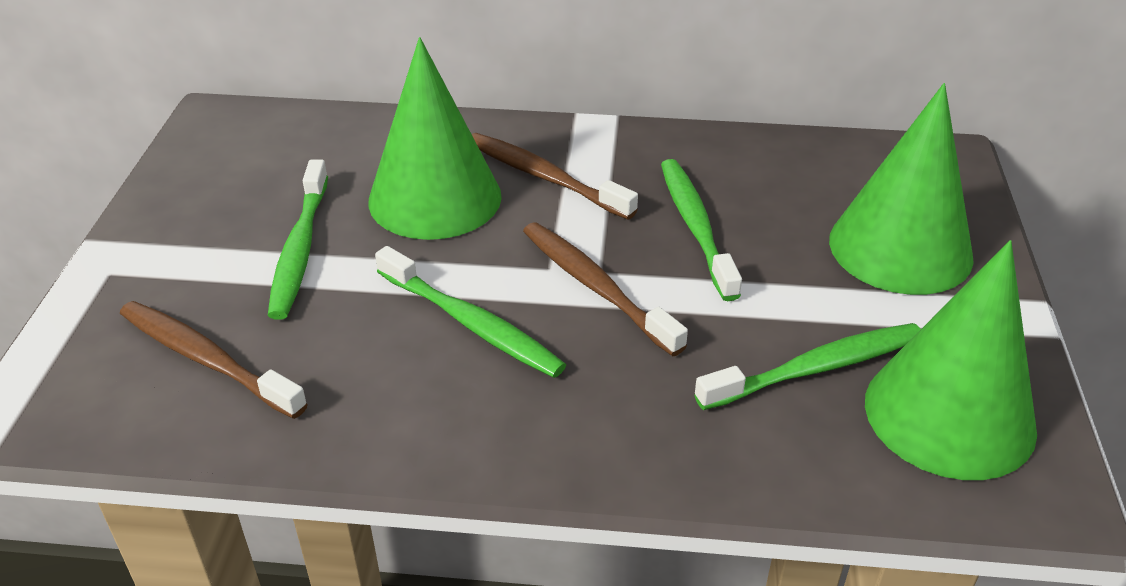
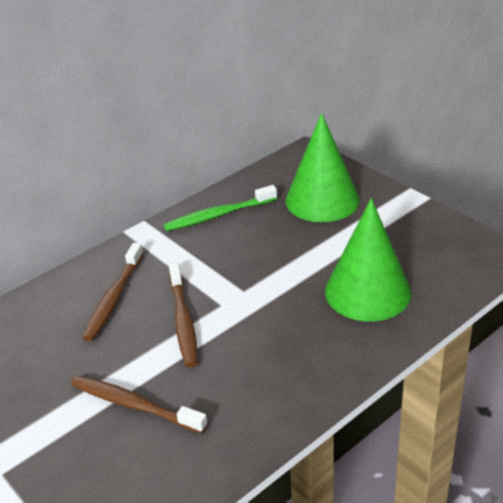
green cone: 3 -> 2
green toothbrush: 4 -> 1

